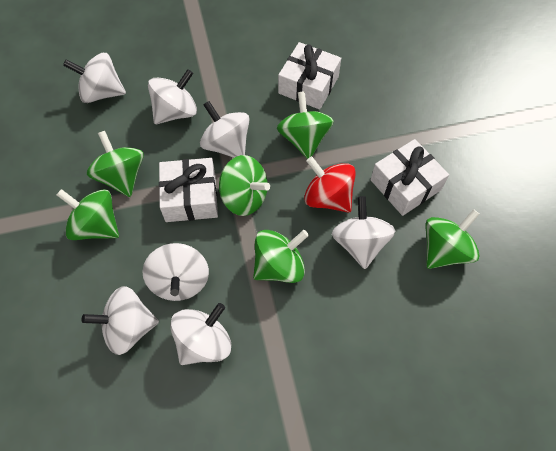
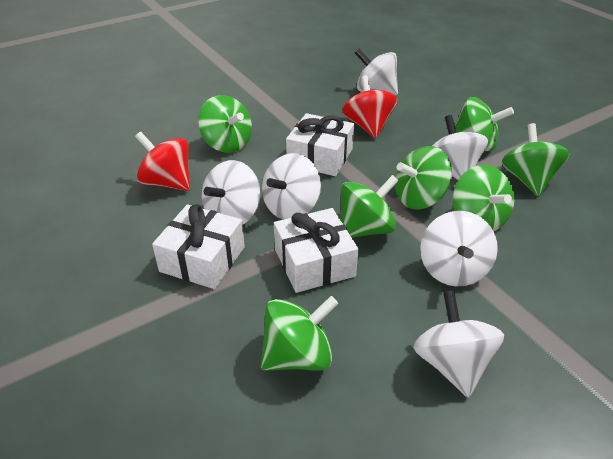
green spinning top: 6 -> 7
red spinning top: 1 -> 2
white spinning top: 7 -> 6

